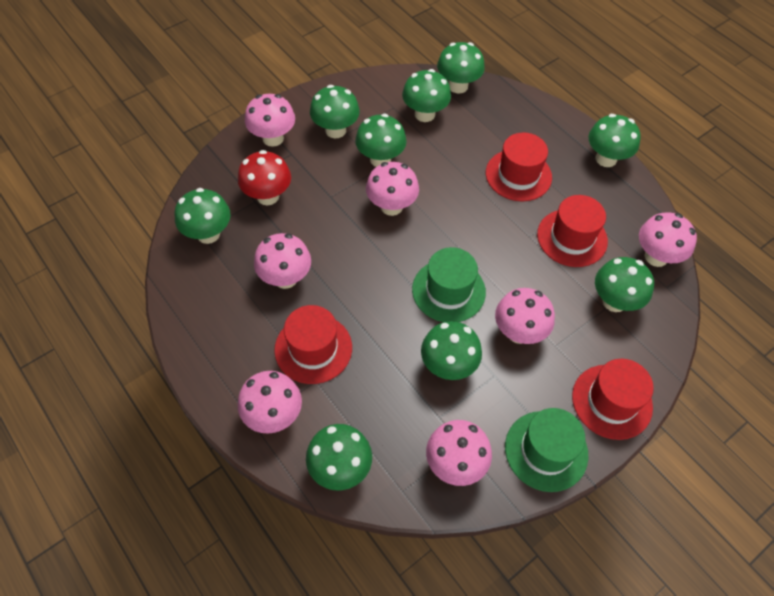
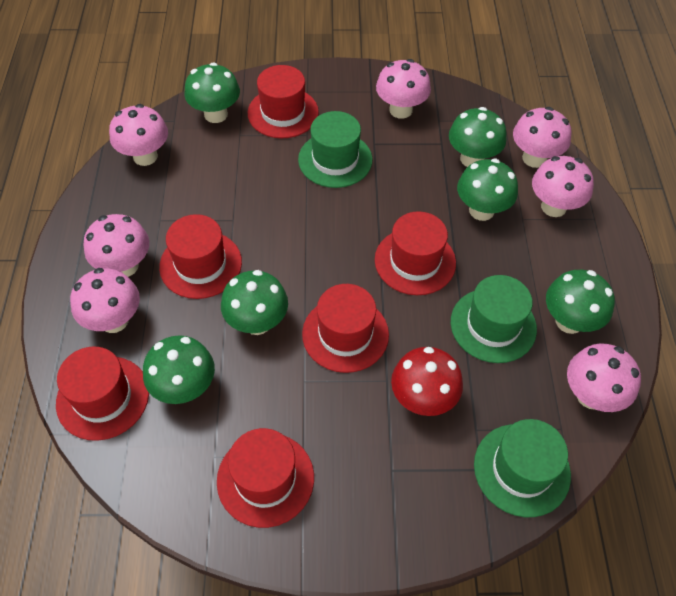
green hat: 2 -> 3
green mushroom: 9 -> 6
red hat: 4 -> 6

